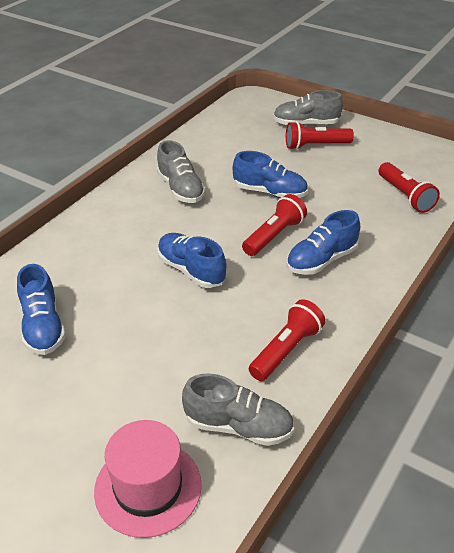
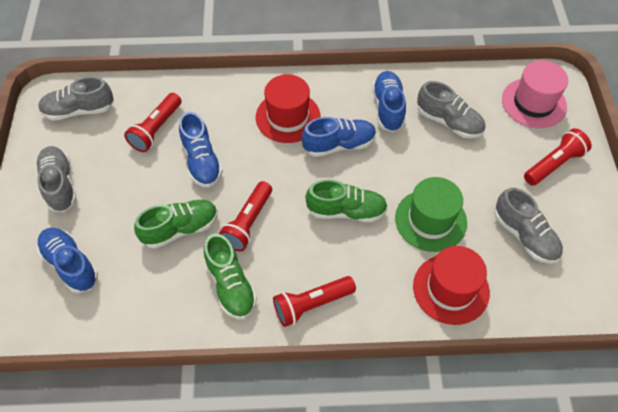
green hat: 0 -> 1
green shoe: 0 -> 3
grey shoe: 3 -> 4
red hat: 0 -> 2

